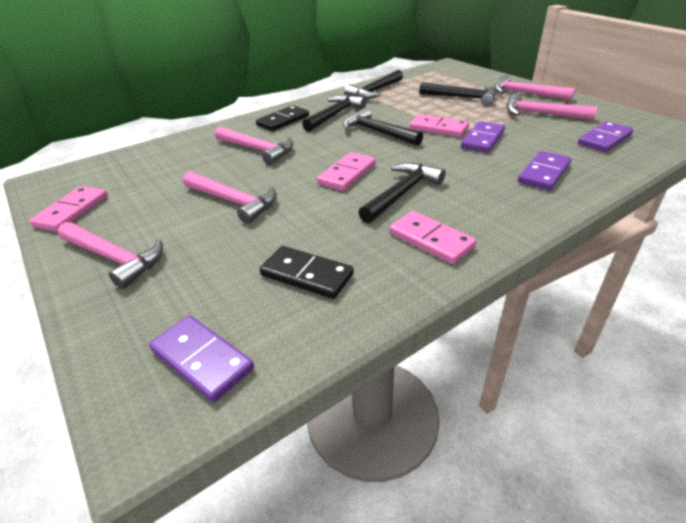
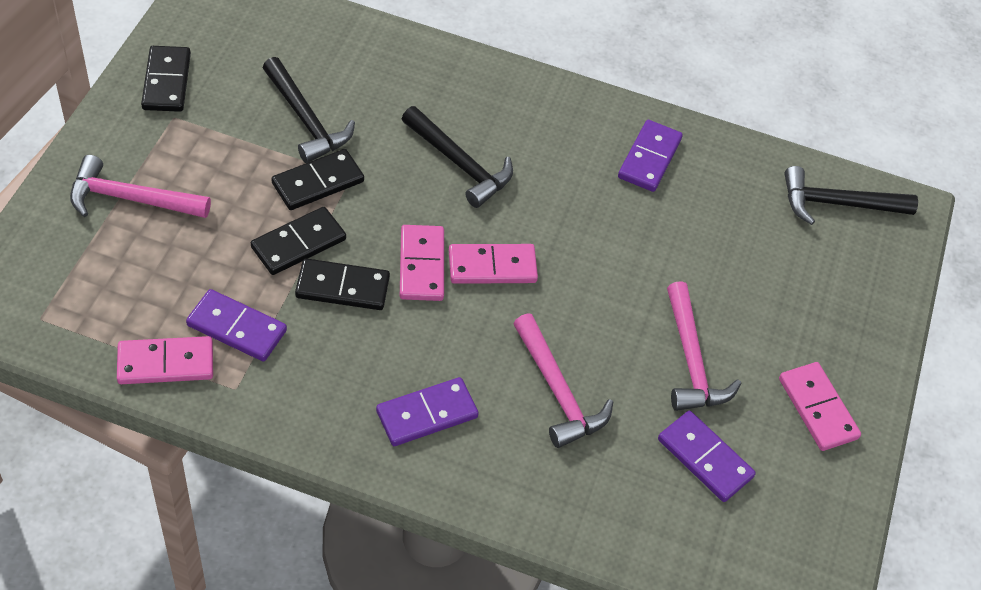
black domino: 2 -> 4
black hammer: 5 -> 3
pink hammer: 5 -> 3

